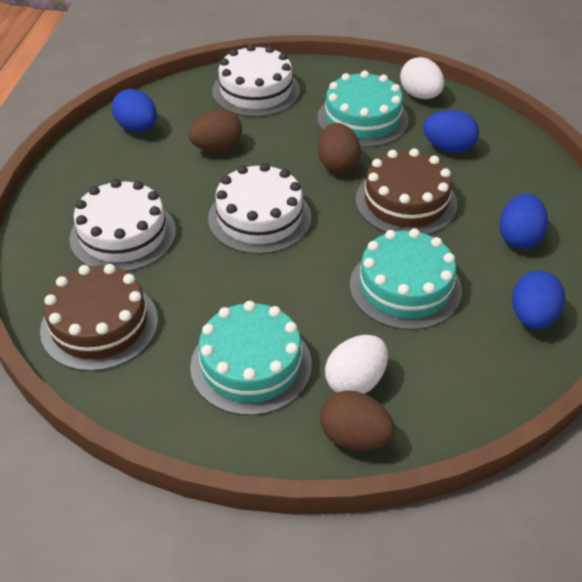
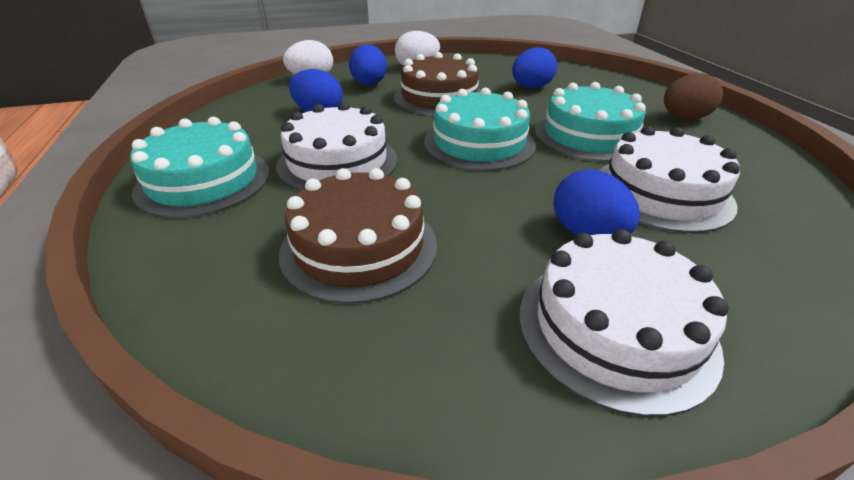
brown egg: 3 -> 1

